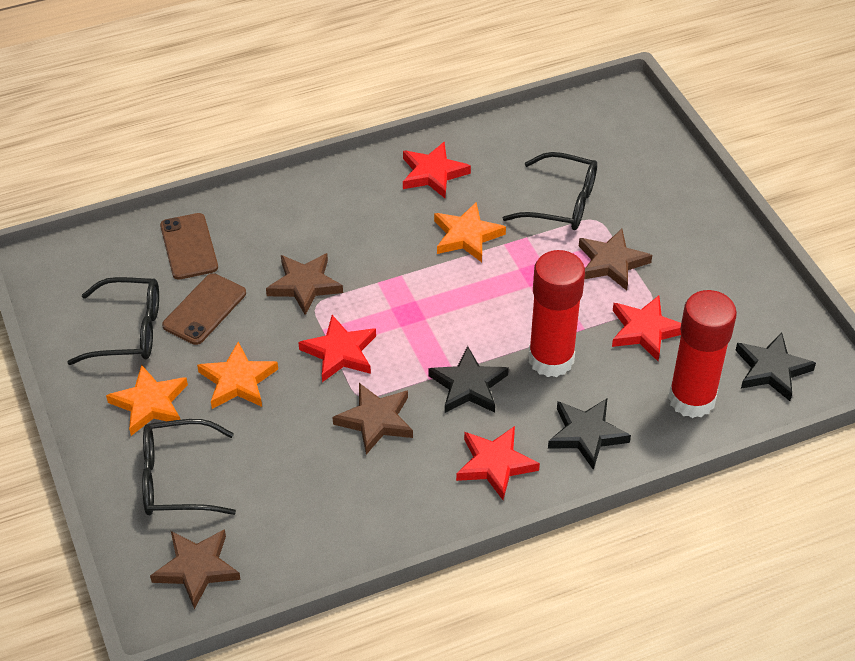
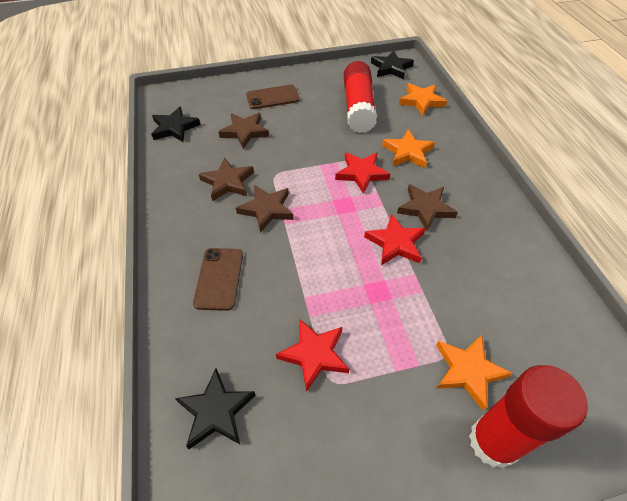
black glasses: 3 -> 0
red star: 4 -> 3

